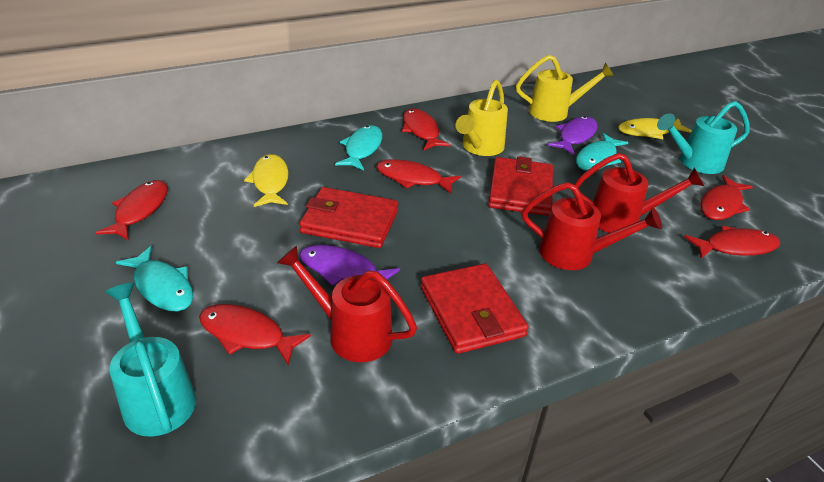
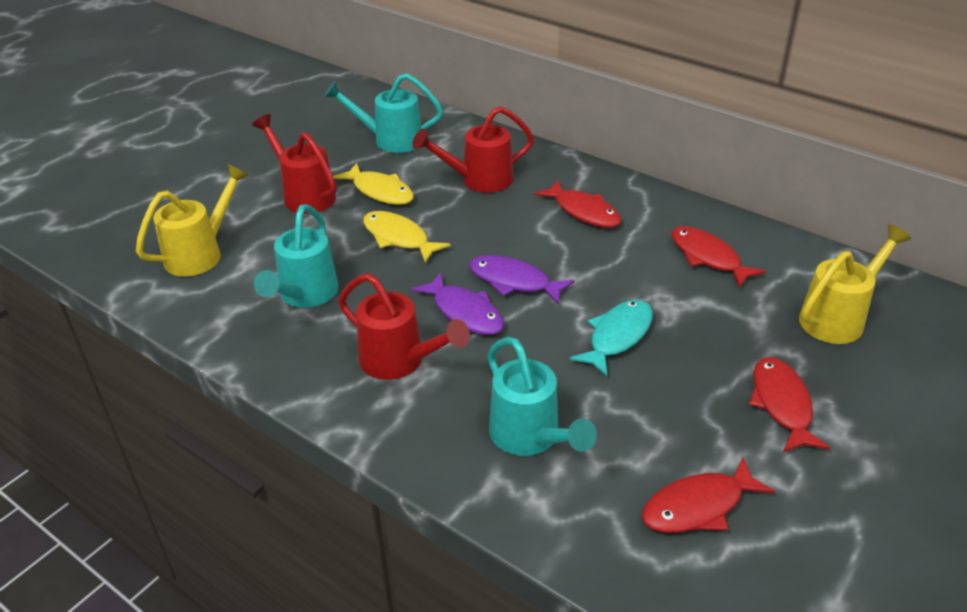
red fish: 6 -> 4
red wallet: 3 -> 0
turquoise fish: 3 -> 1
turquoise watering can: 2 -> 3

